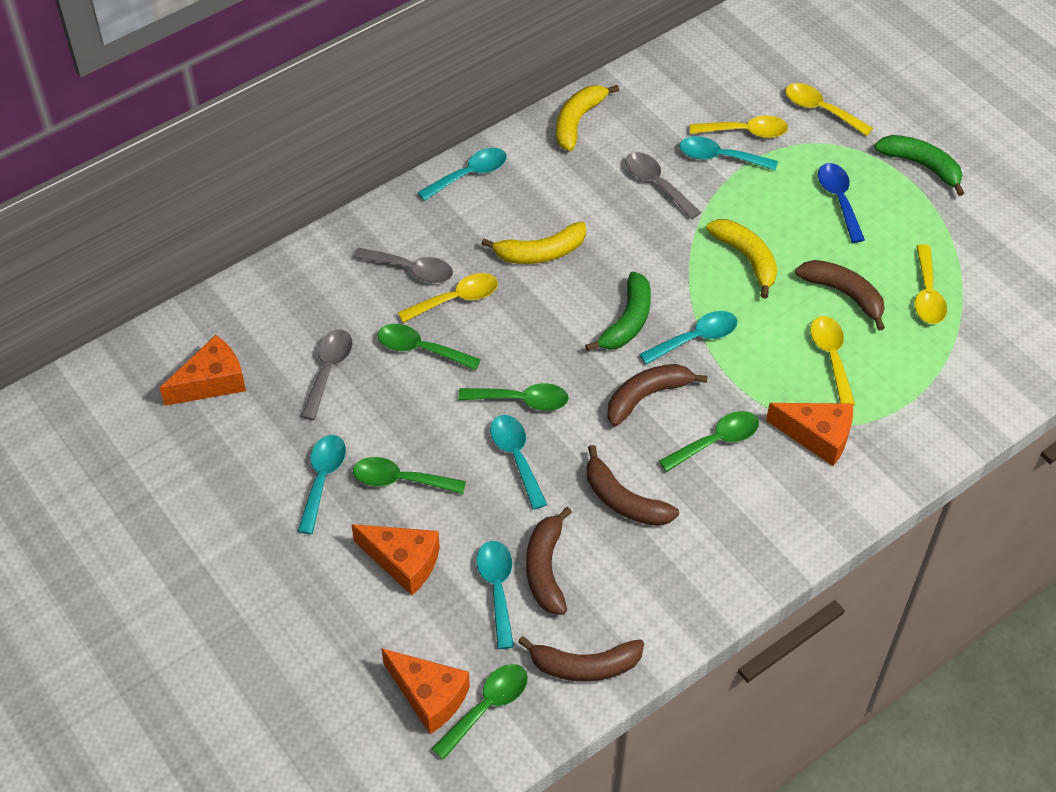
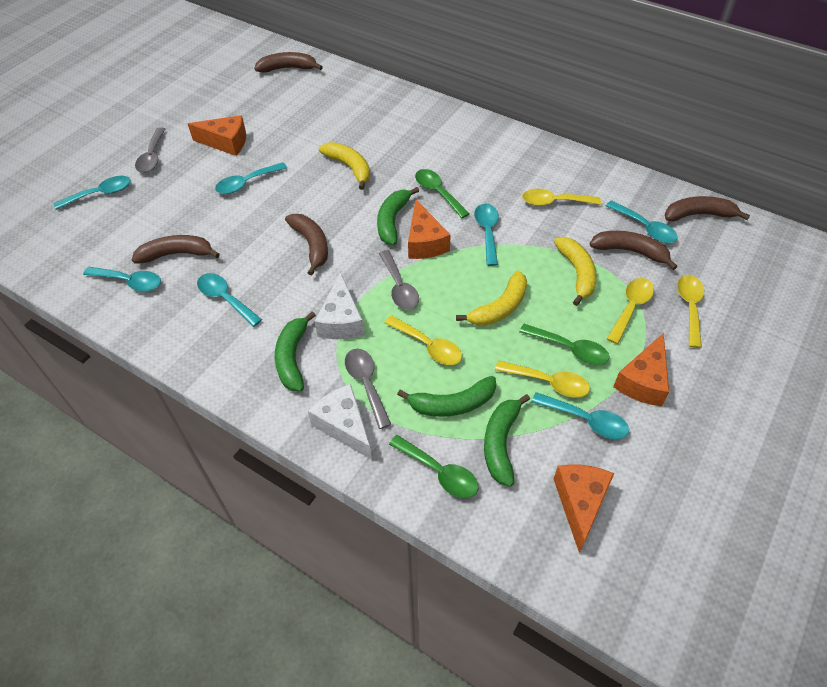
blue spoon: 1 -> 0
green banana: 2 -> 4
green spoon: 5 -> 3
turquoise spoon: 6 -> 7
white cheese: 0 -> 2

